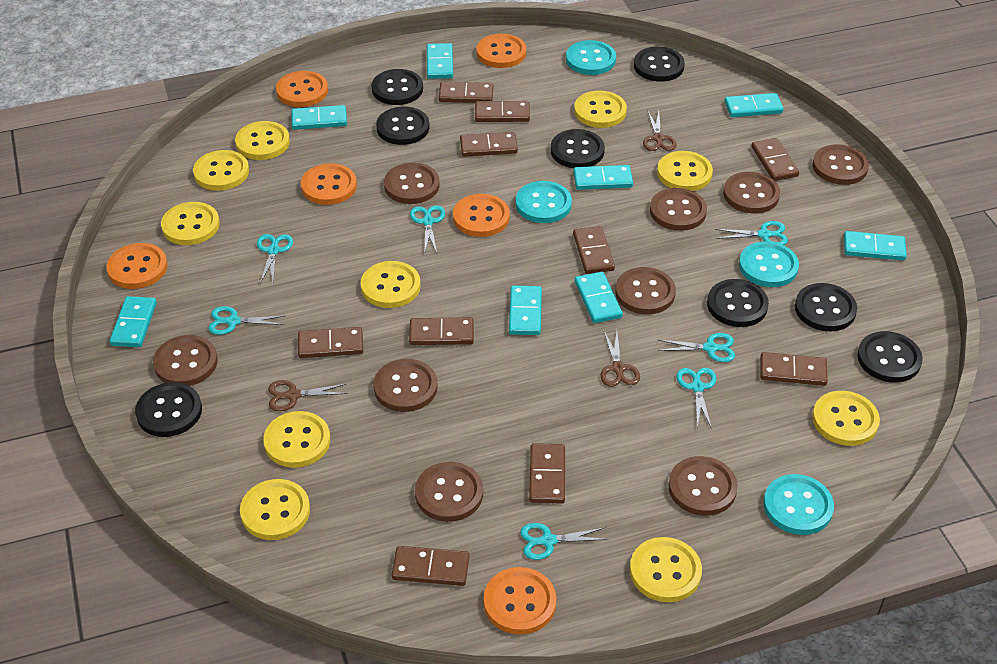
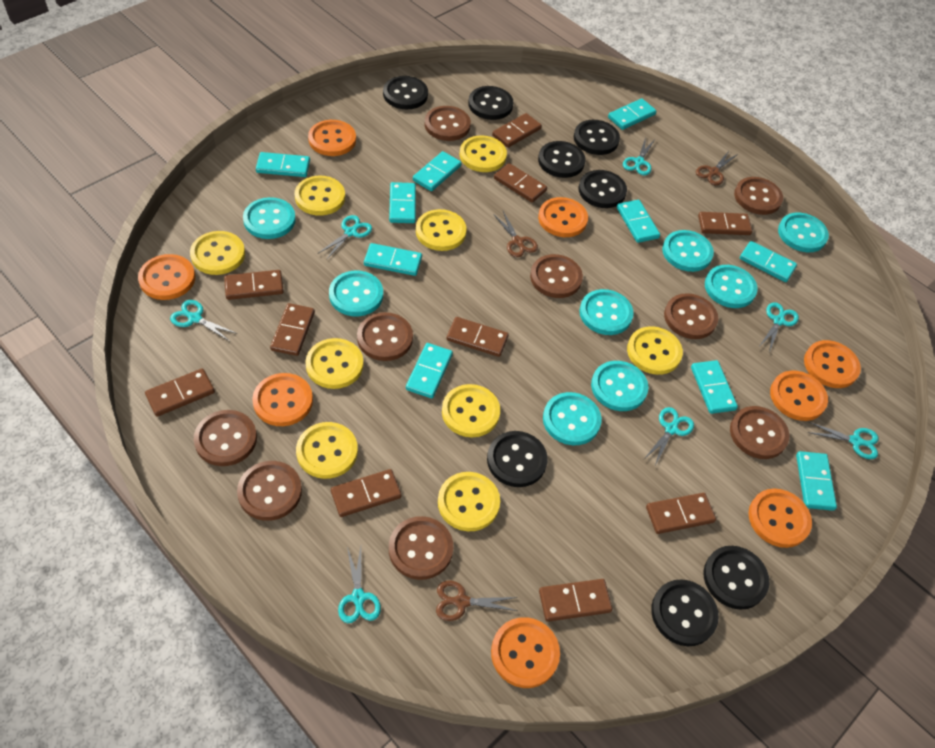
orange button: 6 -> 8
turquoise button: 4 -> 8
turquoise domino: 8 -> 10
yellow button: 10 -> 9

